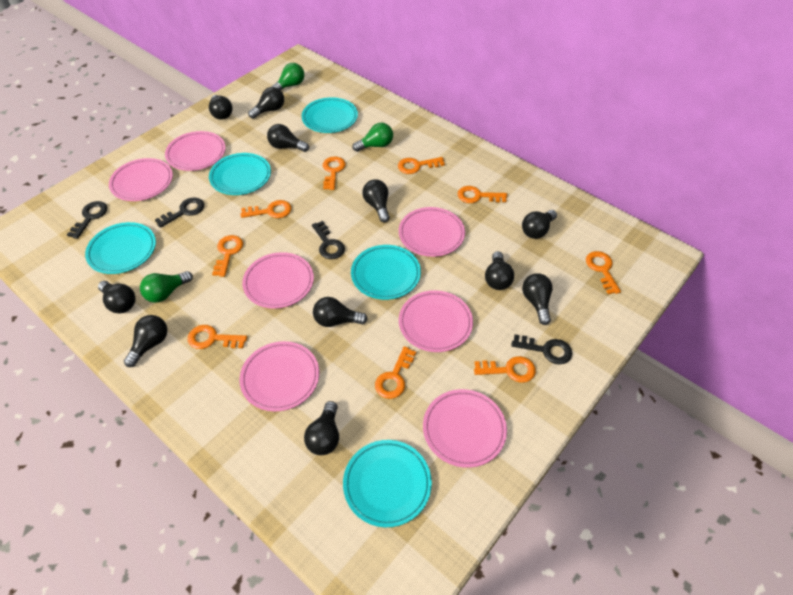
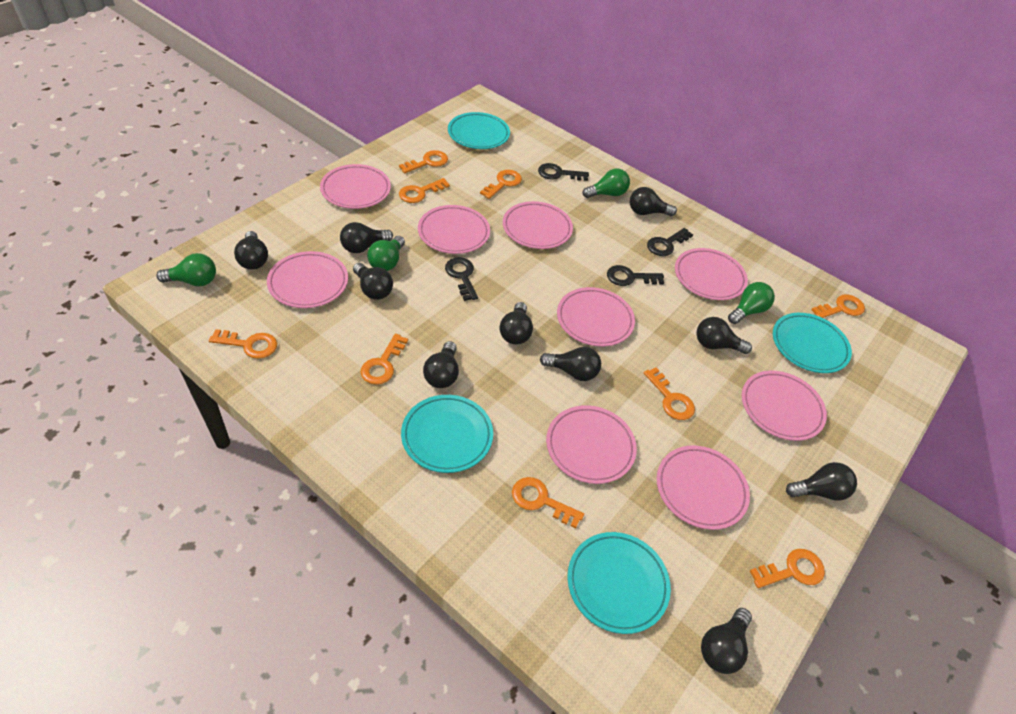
black light bulb: 11 -> 10
green light bulb: 3 -> 4
pink plate: 7 -> 9
turquoise plate: 5 -> 4

